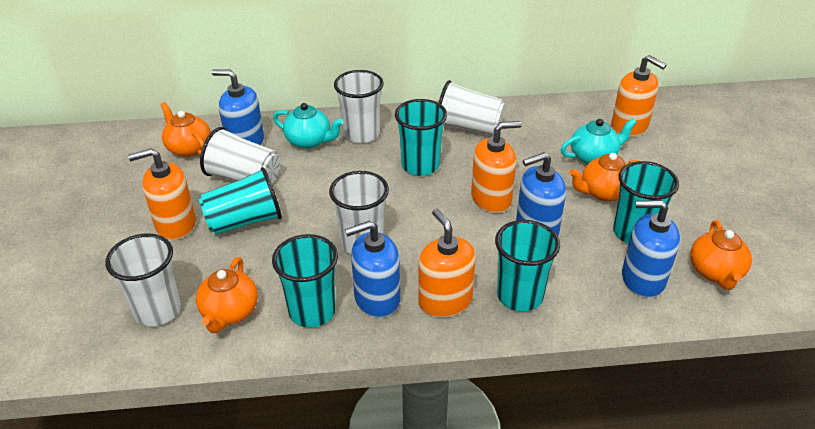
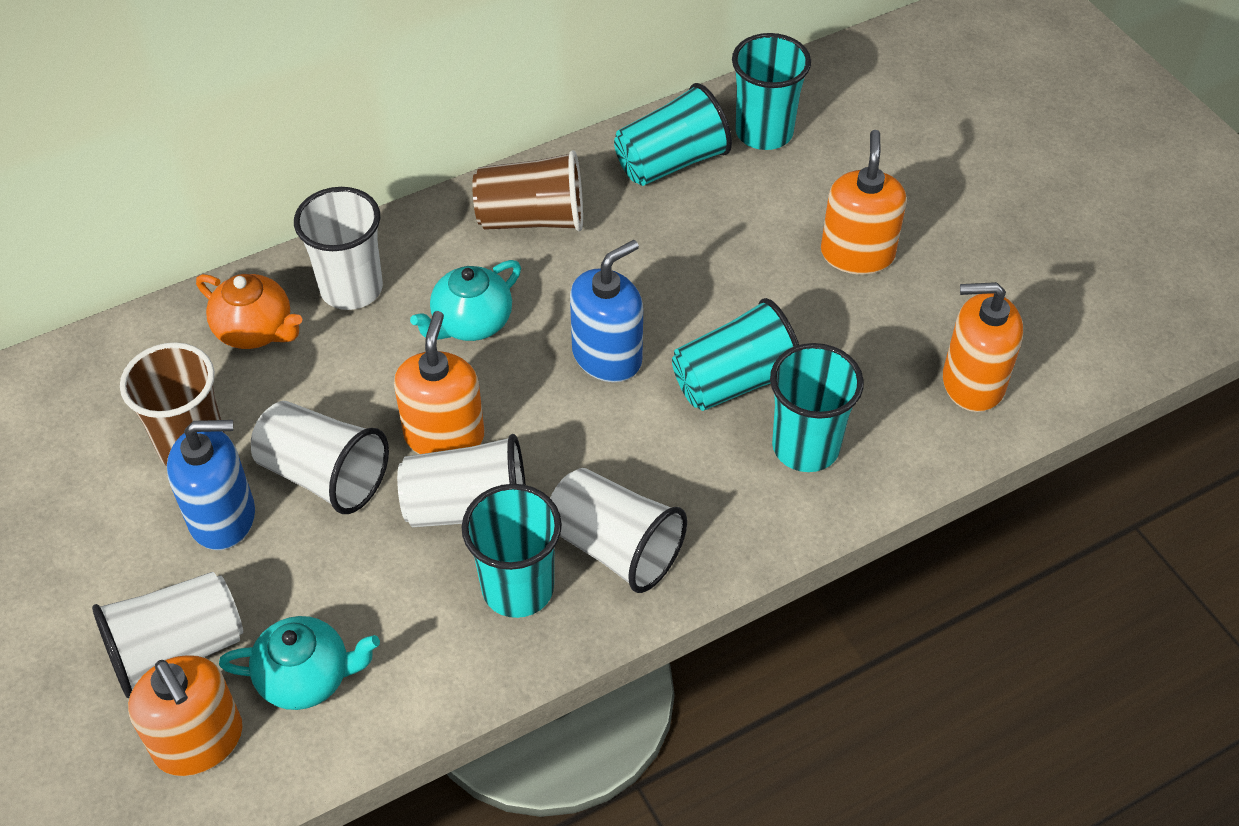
blue soap dispenser: 4 -> 2
brown cup: 0 -> 2
orange teapot: 4 -> 1

